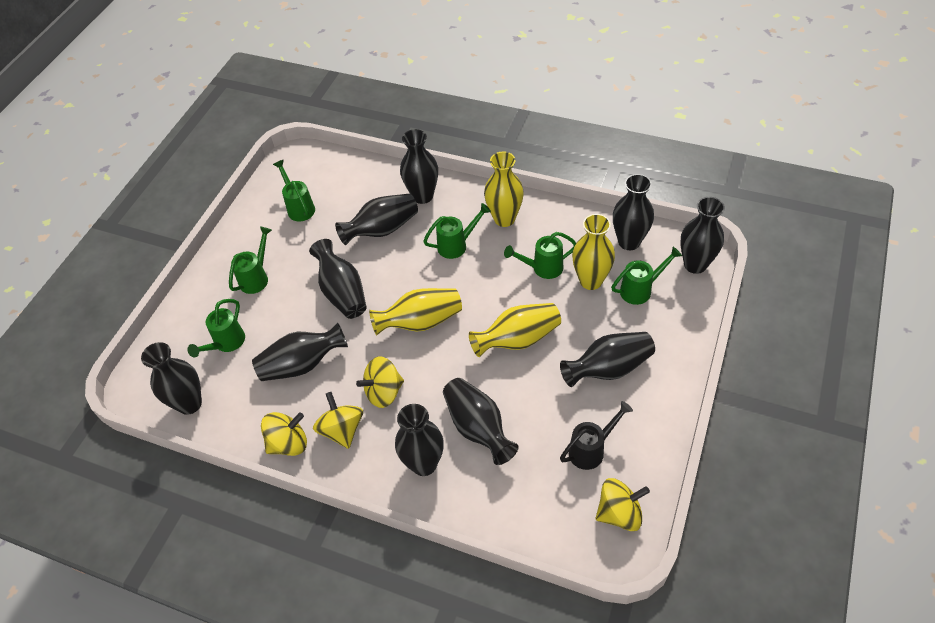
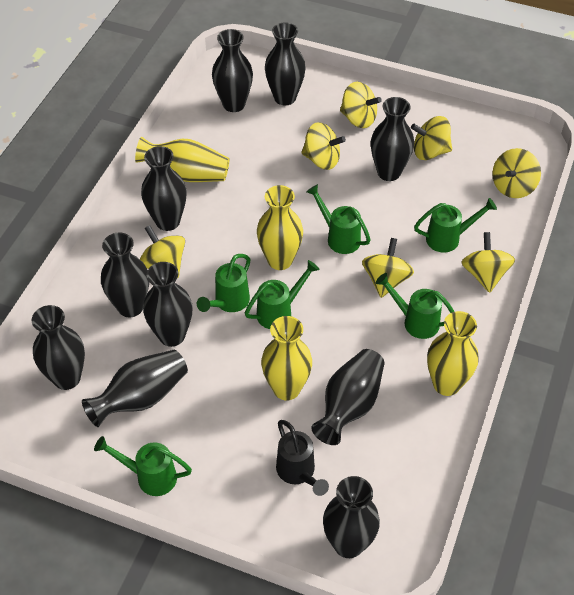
yellow spinning top: 4 -> 7

